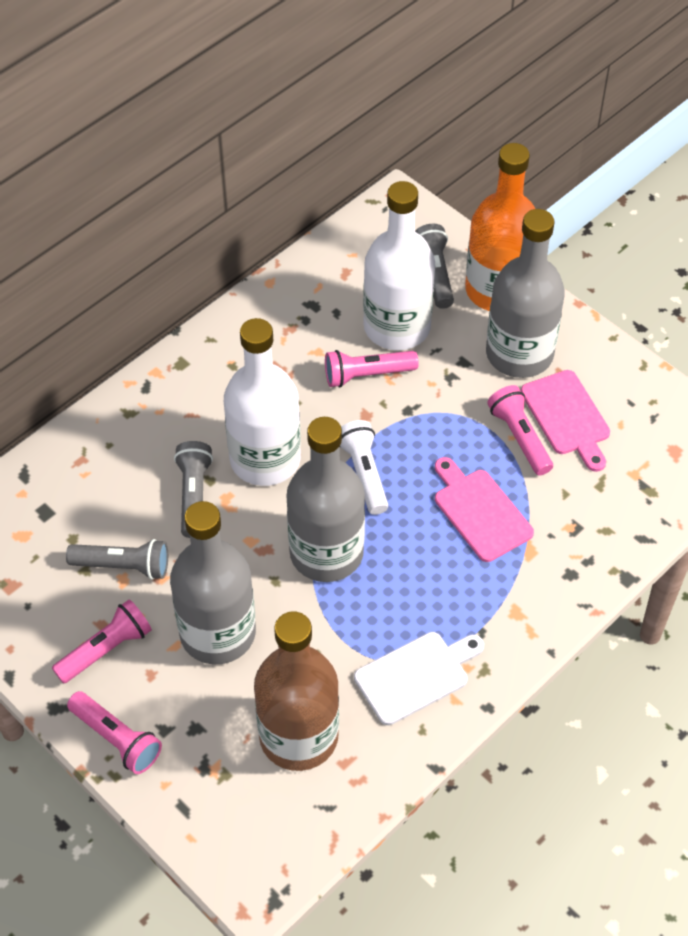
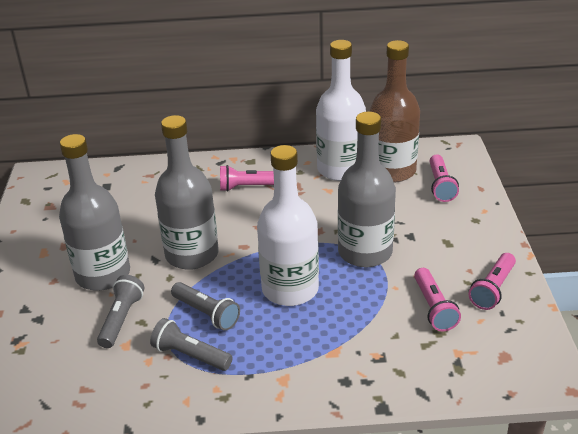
orange bottle: 1 -> 0
pink cutting board: 2 -> 0
white cutting board: 1 -> 0
white flashlight: 1 -> 0

